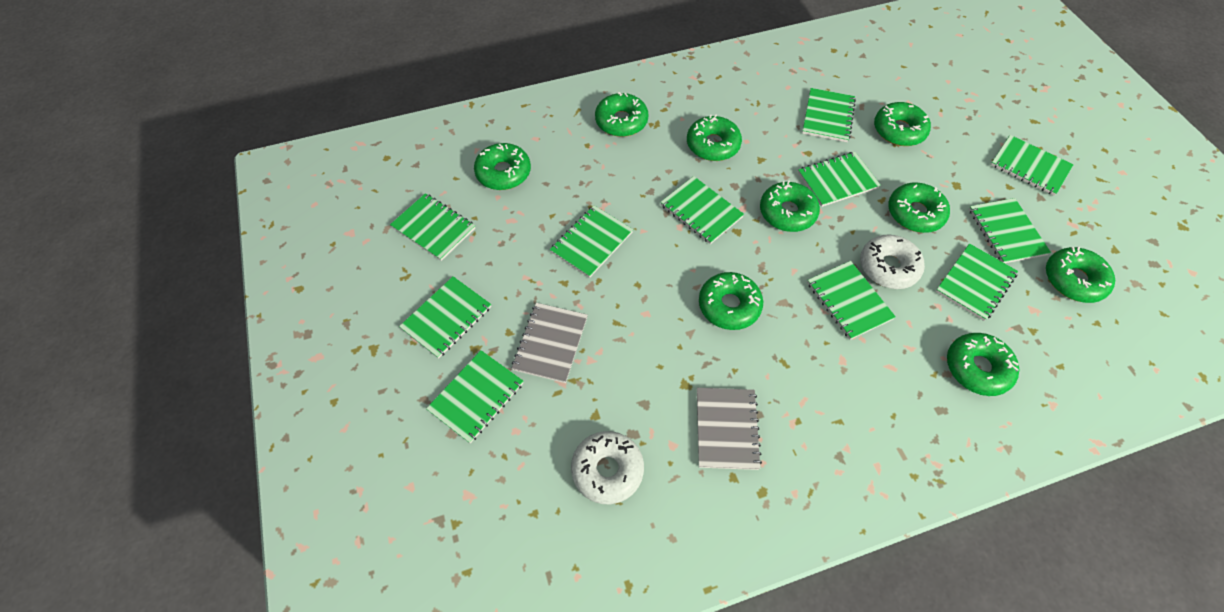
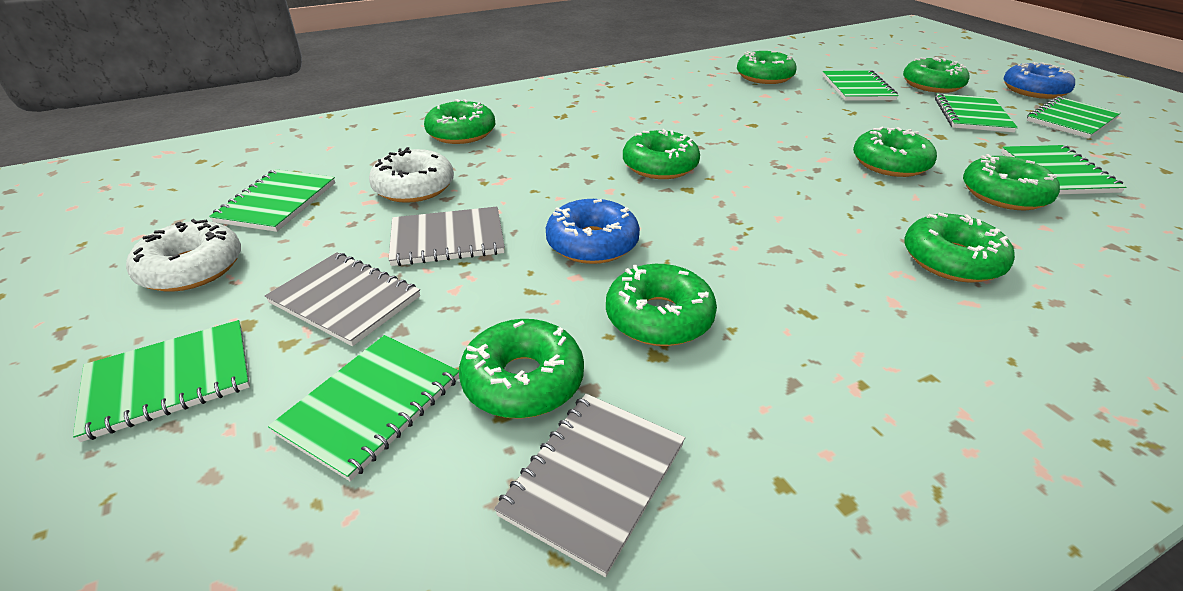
blue donut: 0 -> 2
green notebook: 11 -> 7
grey notebook: 2 -> 3

